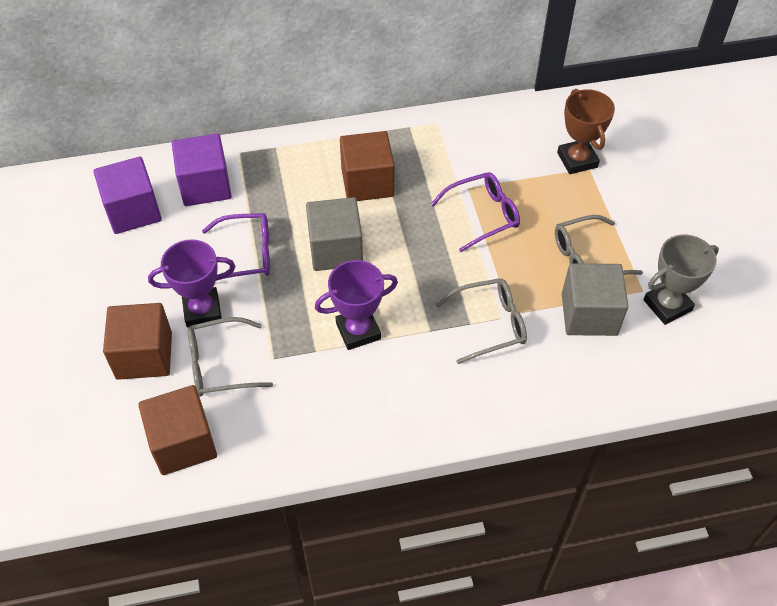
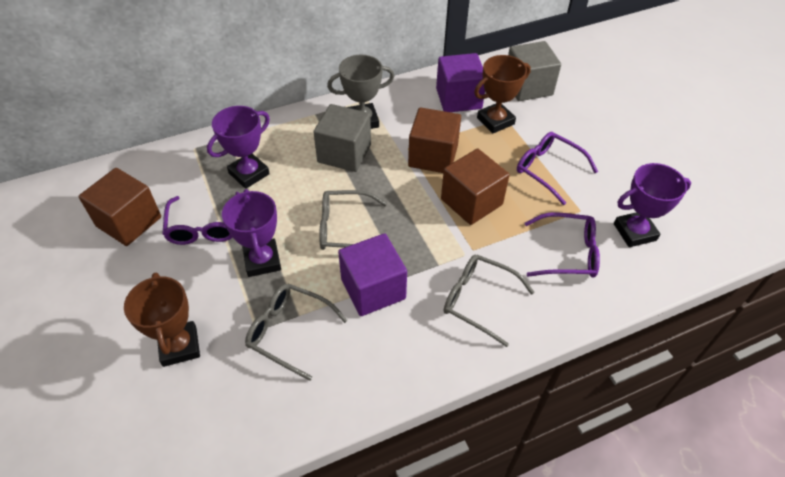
brown trophy: 1 -> 2
purple glasses: 2 -> 3
purple trophy: 2 -> 3

